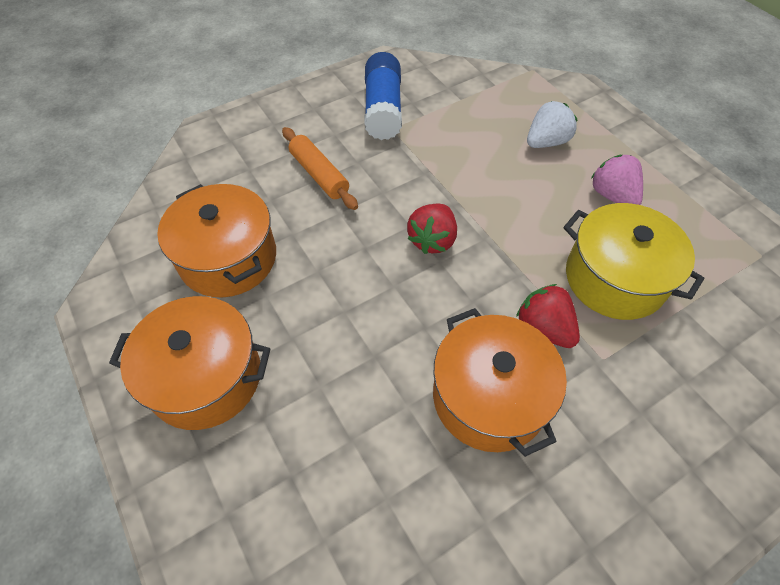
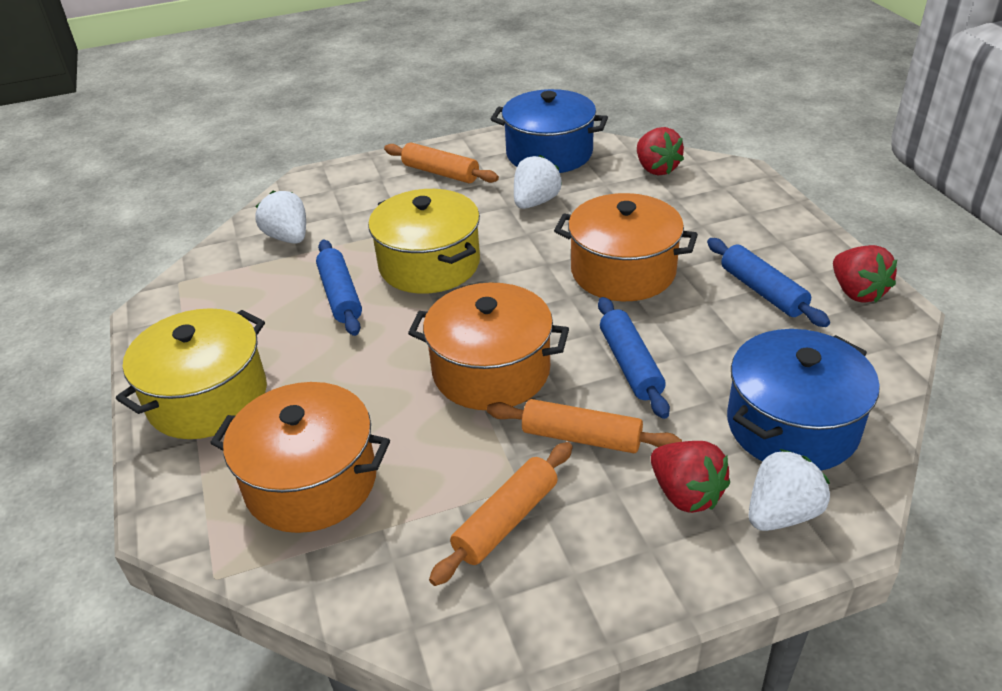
blue glue stick: 1 -> 0
blue pot: 0 -> 2
blue rolling pin: 0 -> 3
orange rolling pin: 1 -> 3
pink strawberry: 1 -> 0
red strawberry: 2 -> 3
white strawberry: 1 -> 3
yellow pot: 1 -> 2

